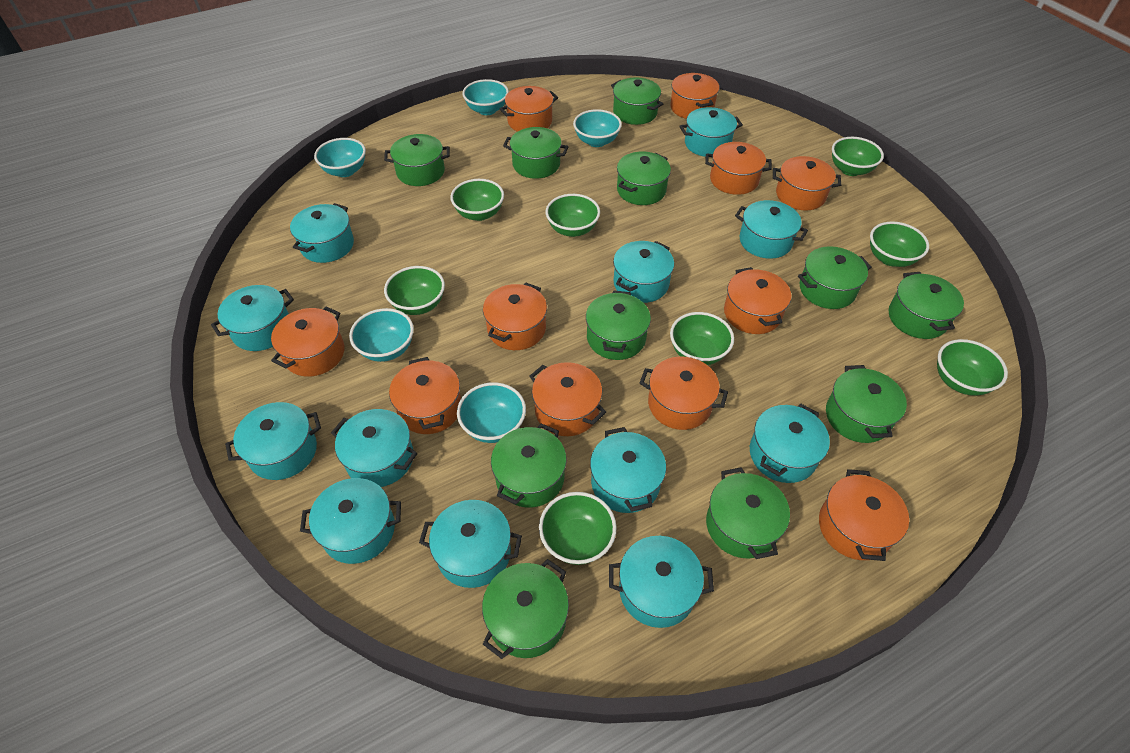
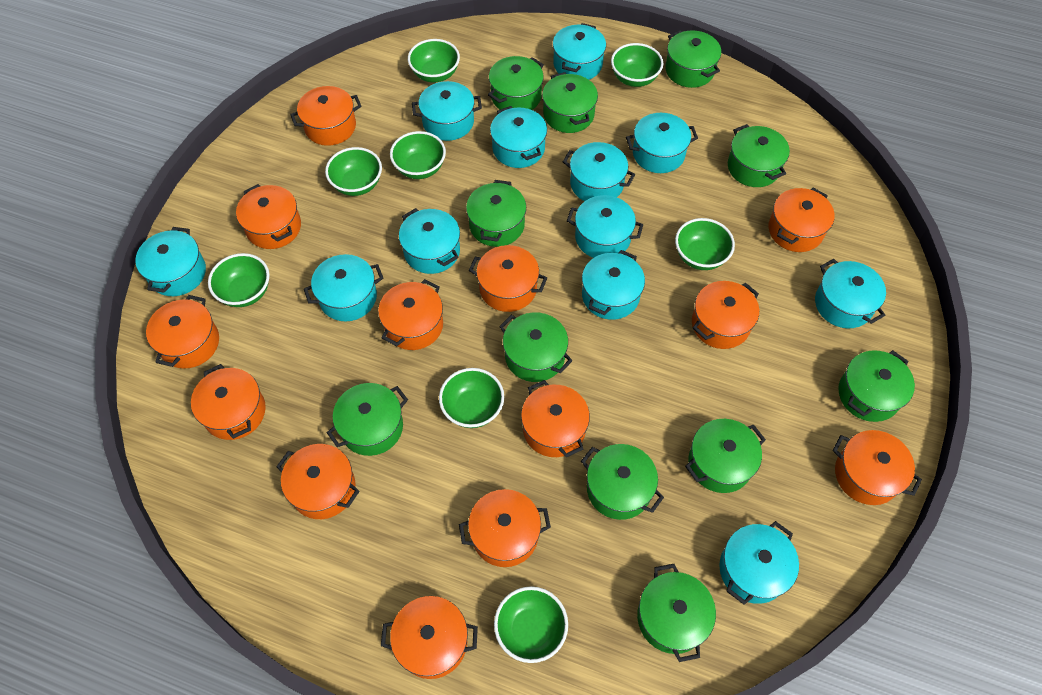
orange pot: 11 -> 13
turquoise bowl: 5 -> 0

